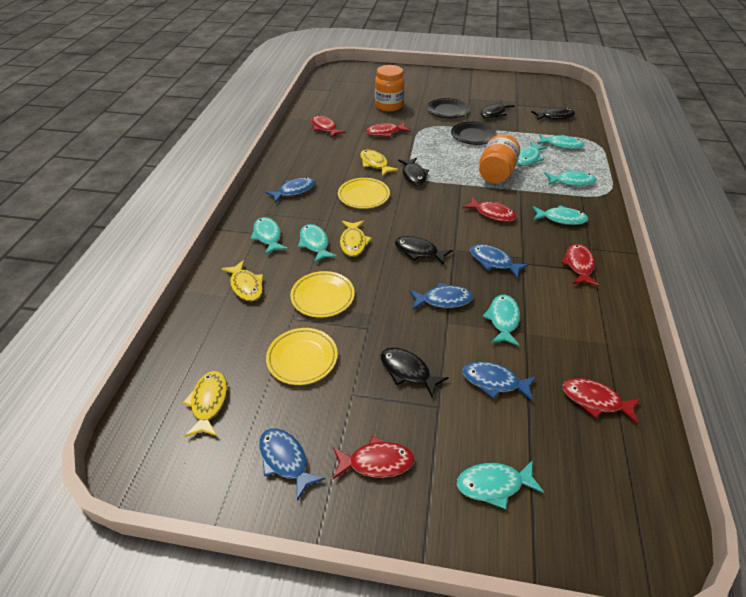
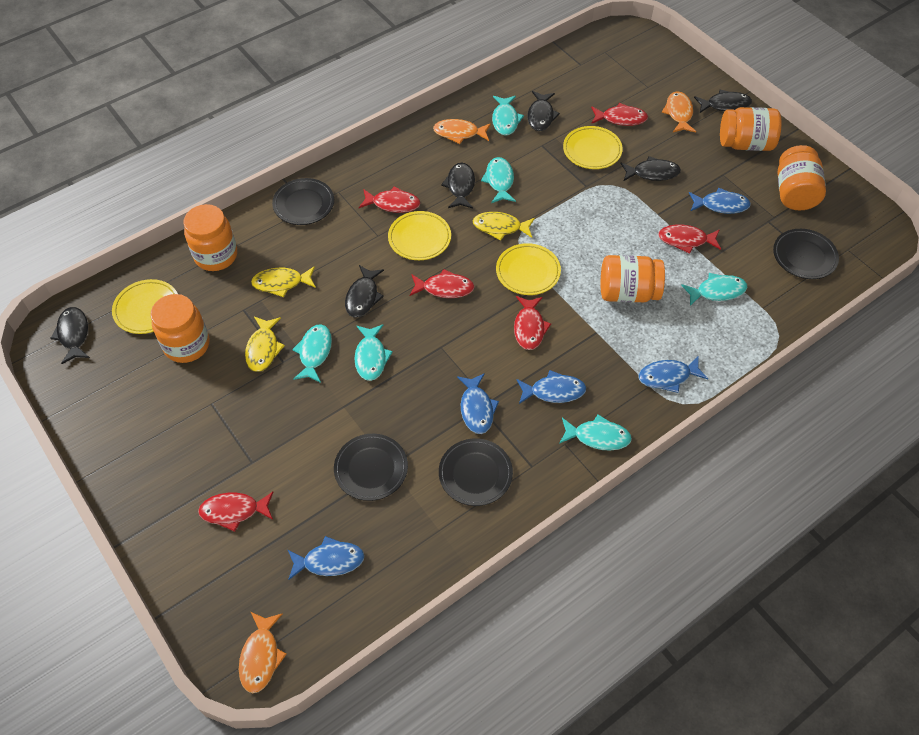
black fish: 5 -> 6
black plate: 2 -> 4
orange fish: 0 -> 3
orange jar: 2 -> 5
turquoise fish: 8 -> 6
yellow fish: 4 -> 3
yellow plate: 3 -> 4

